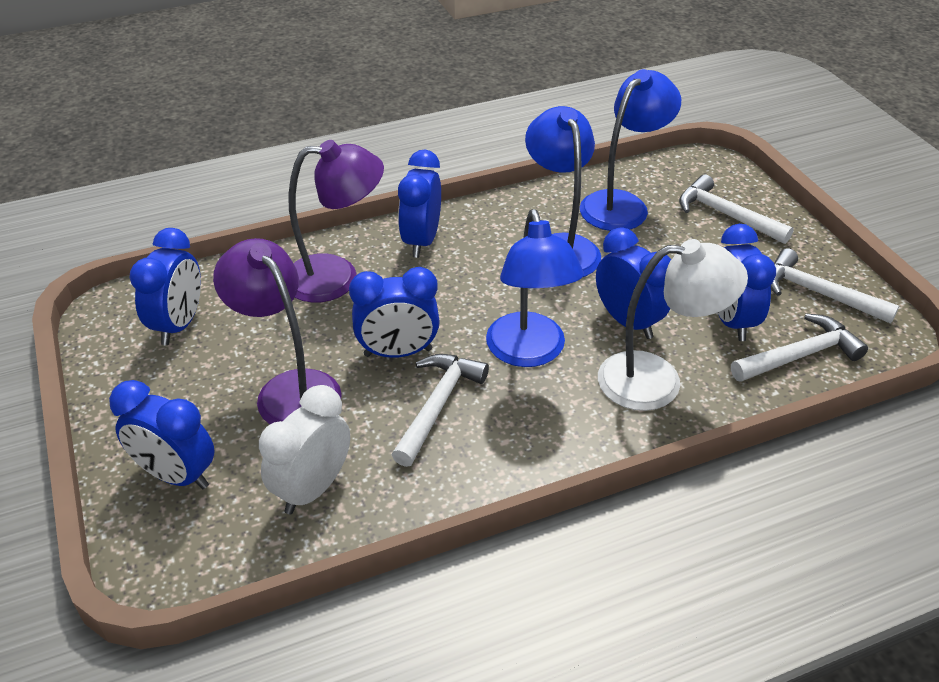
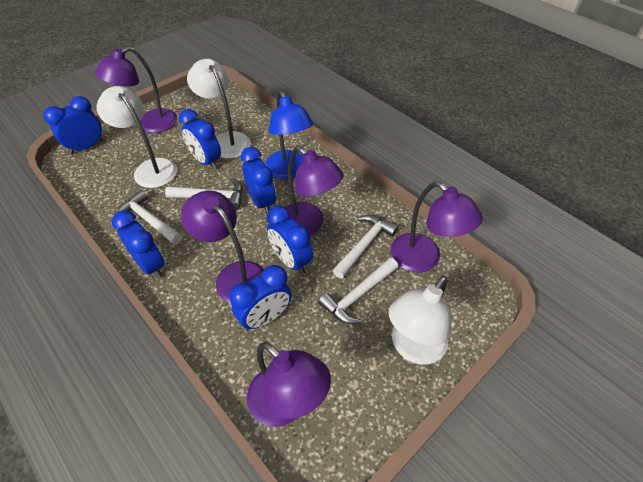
blue lamp: 3 -> 1
purple lamp: 2 -> 5
white clock: 1 -> 0
white lamp: 1 -> 3

